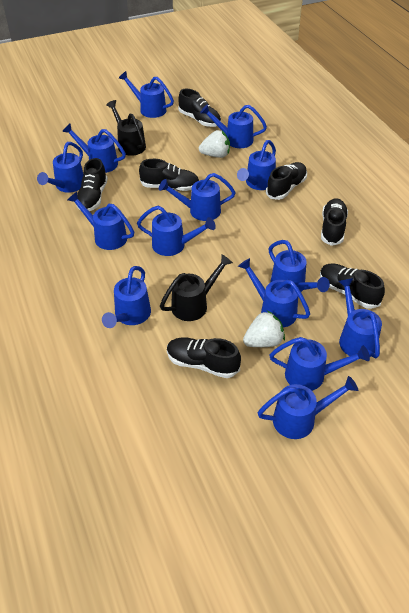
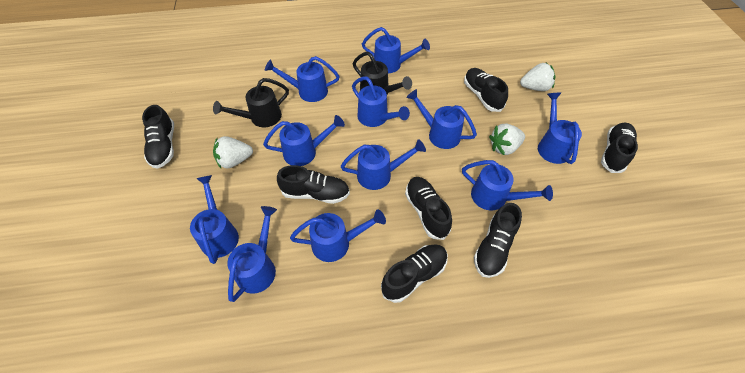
blue watering can: 14 -> 11
white strawberry: 2 -> 3

